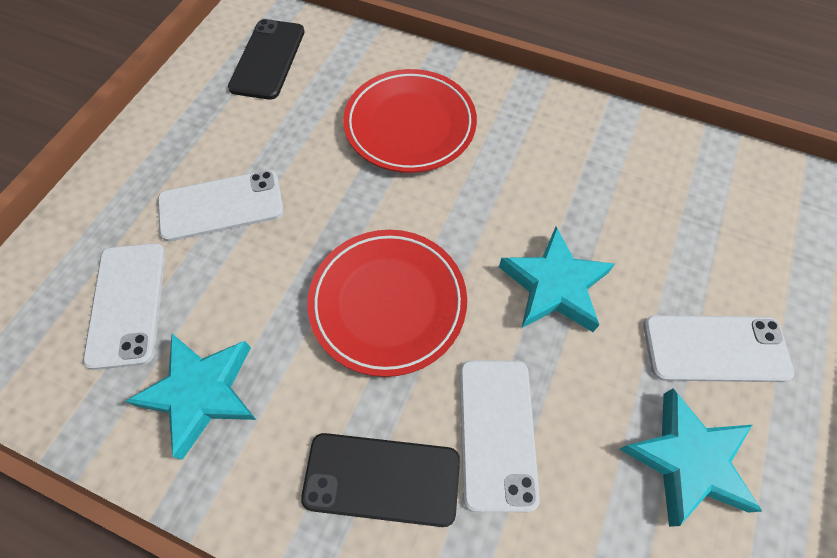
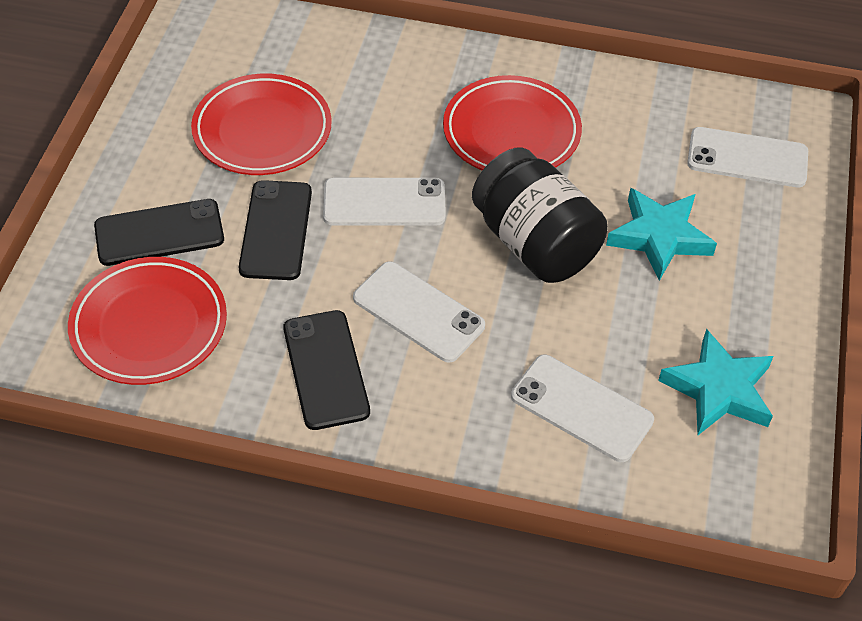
black jar: 0 -> 1
black phone: 2 -> 3
red plate: 2 -> 3
turquoise star: 3 -> 2

